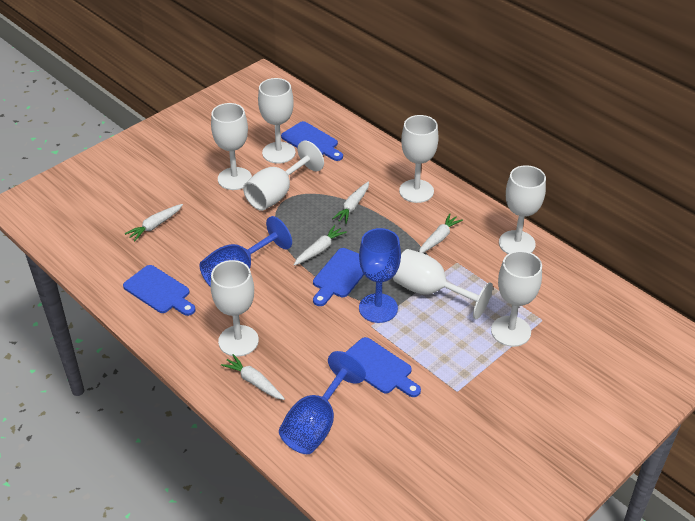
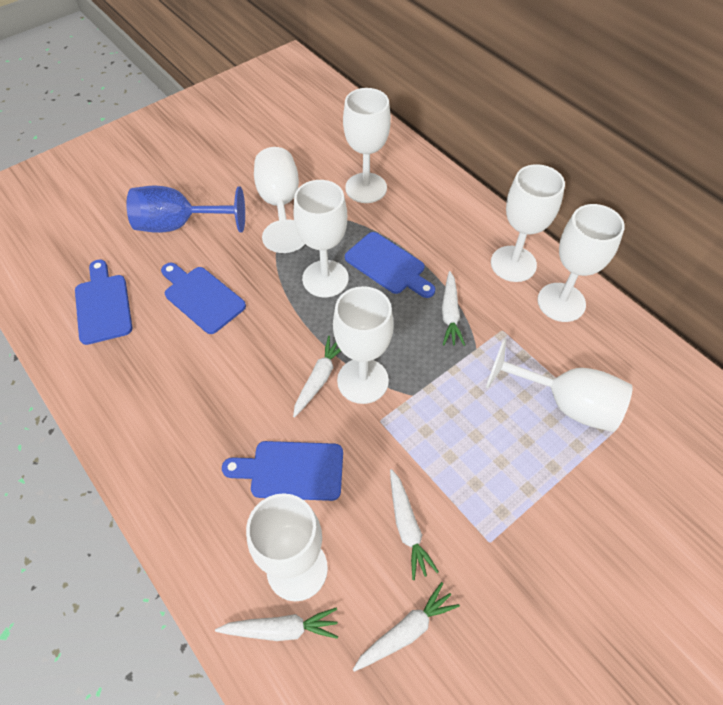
blue goblet: 3 -> 1

